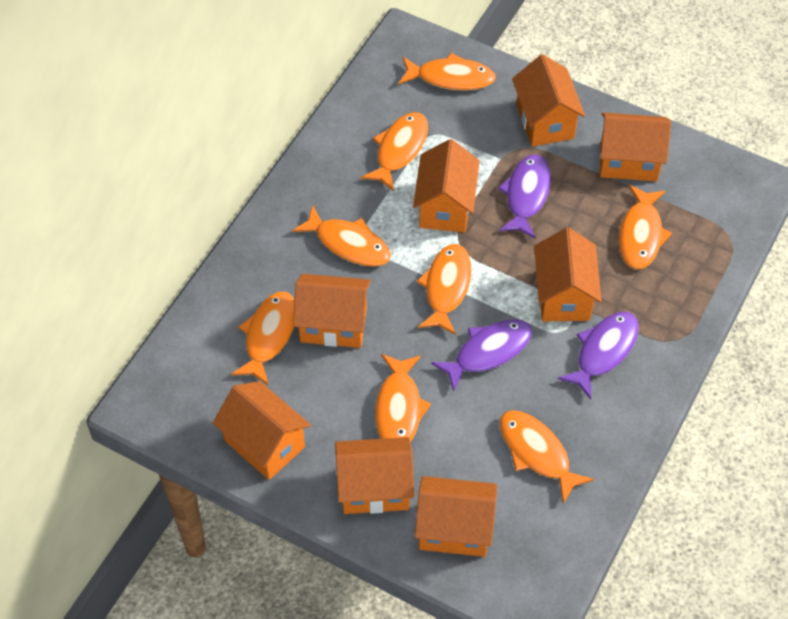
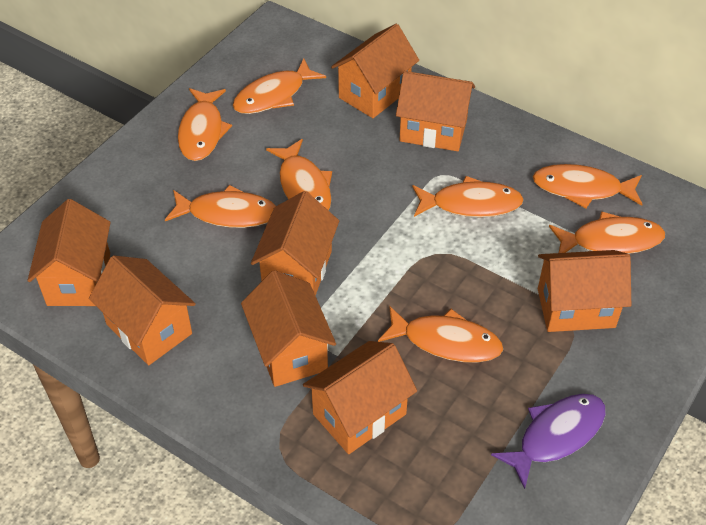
purple fish: 3 -> 1

